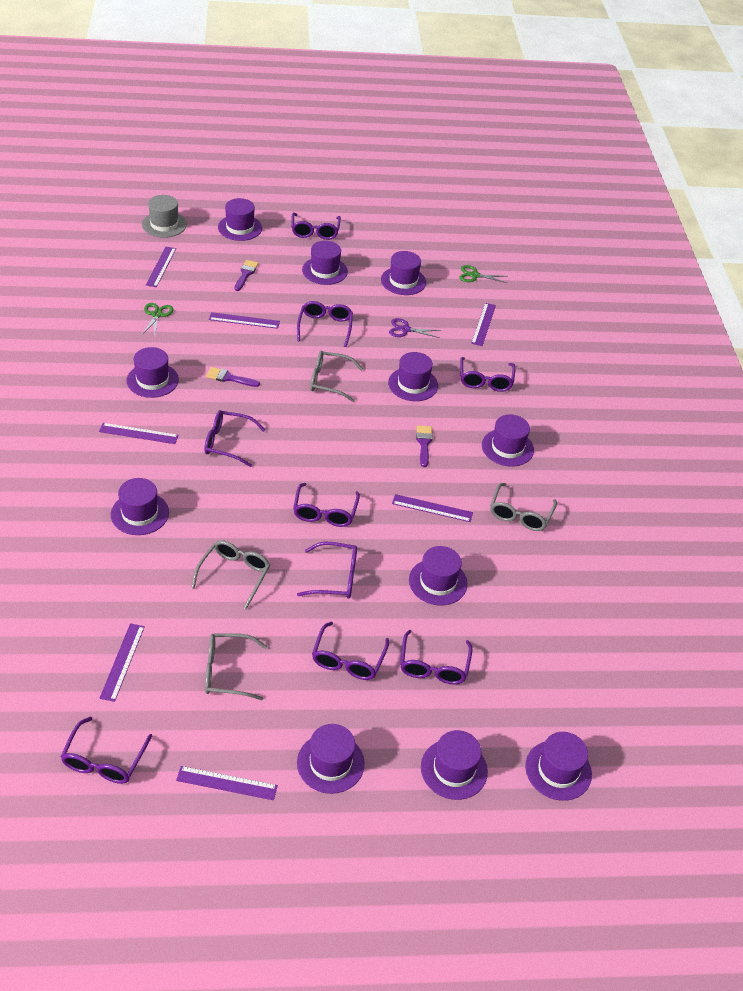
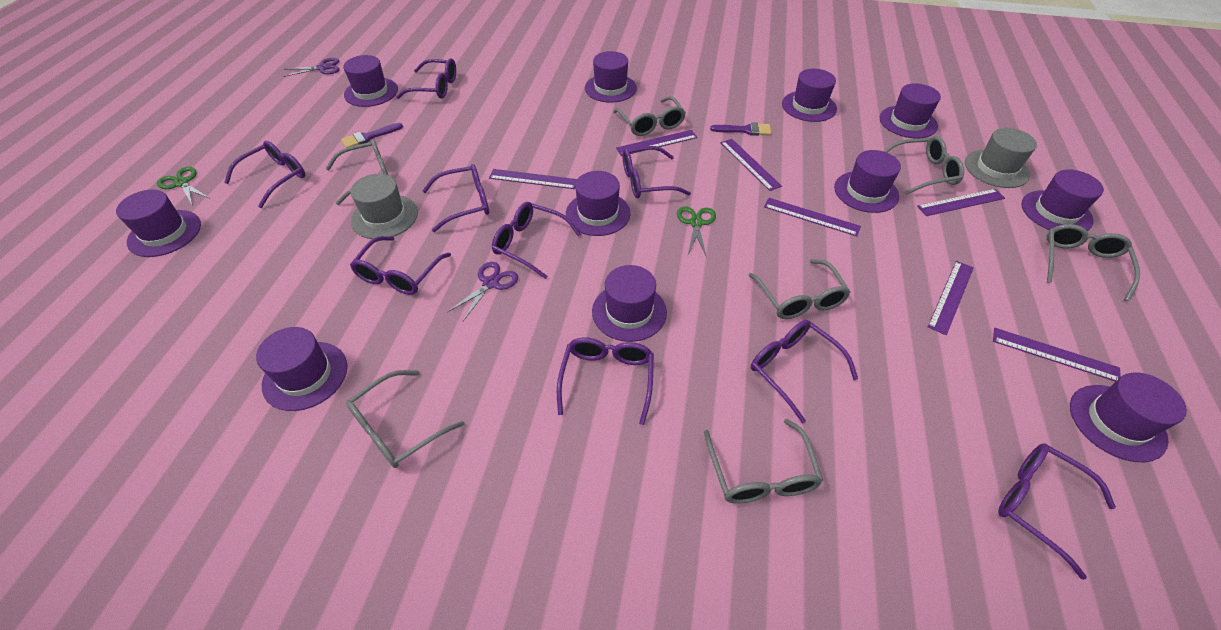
grey glasses: 4 -> 7
grey hat: 1 -> 2
purple brush: 3 -> 2
purple scissors: 1 -> 2

